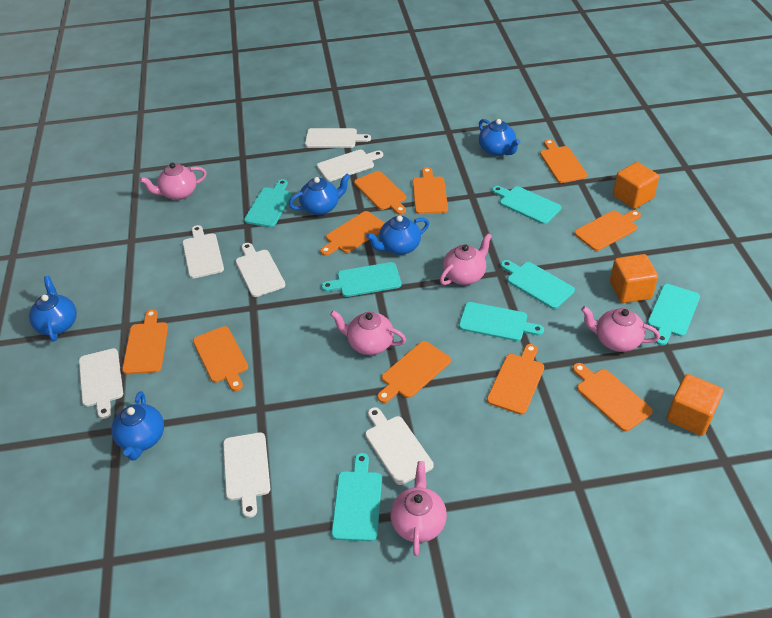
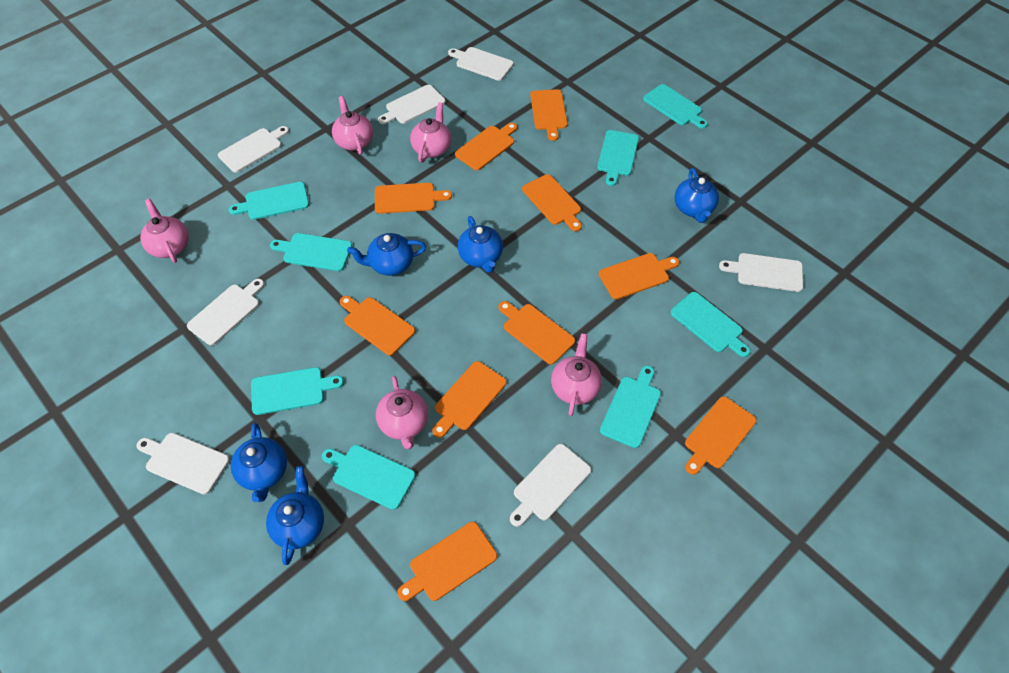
orange cube: 3 -> 0
turquoise cutting board: 7 -> 8

